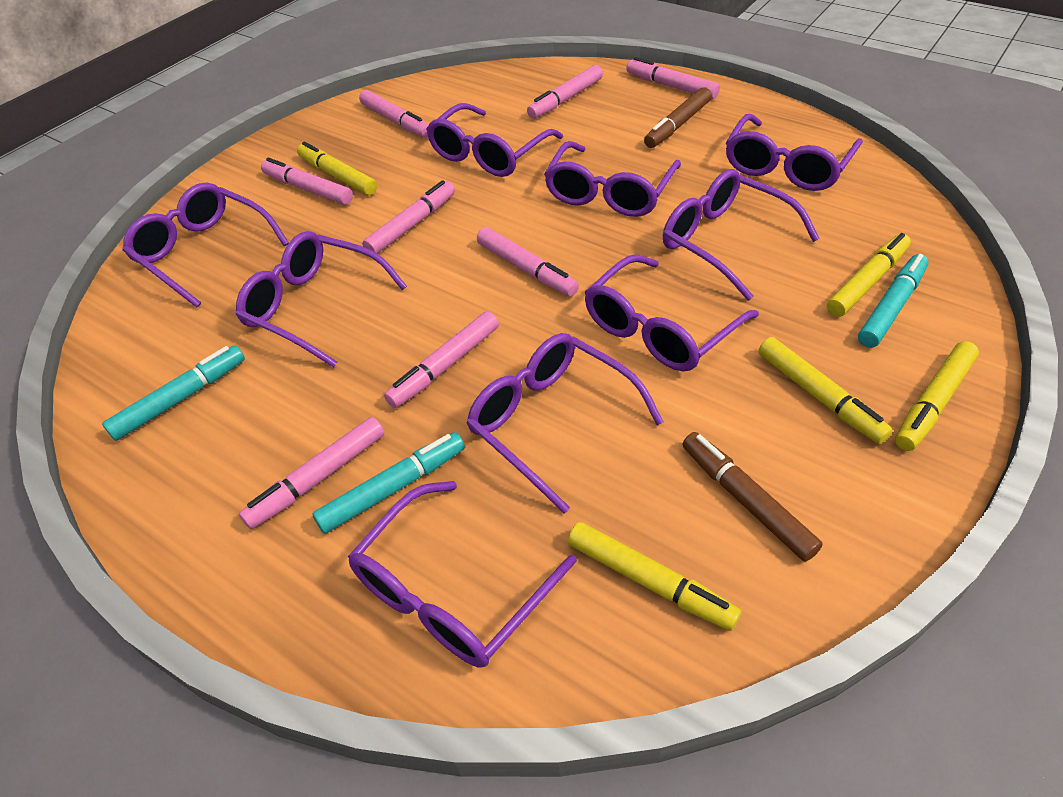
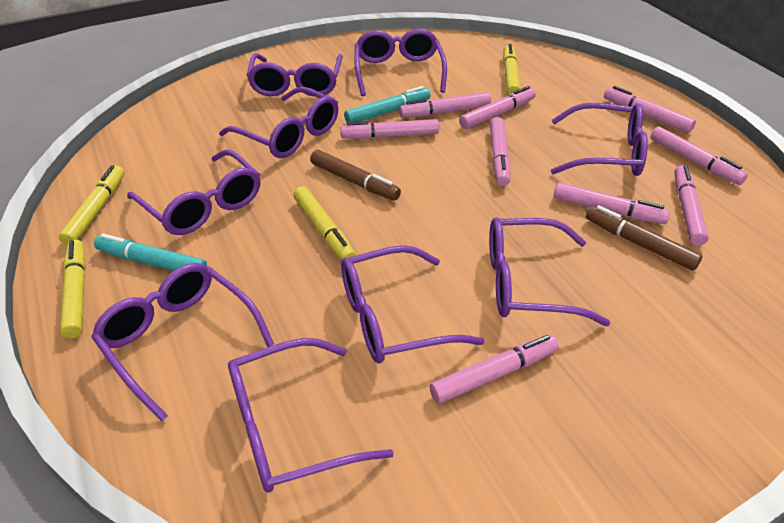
pink marker: 8 -> 9
turquoise marker: 3 -> 2
yellow marker: 5 -> 4

